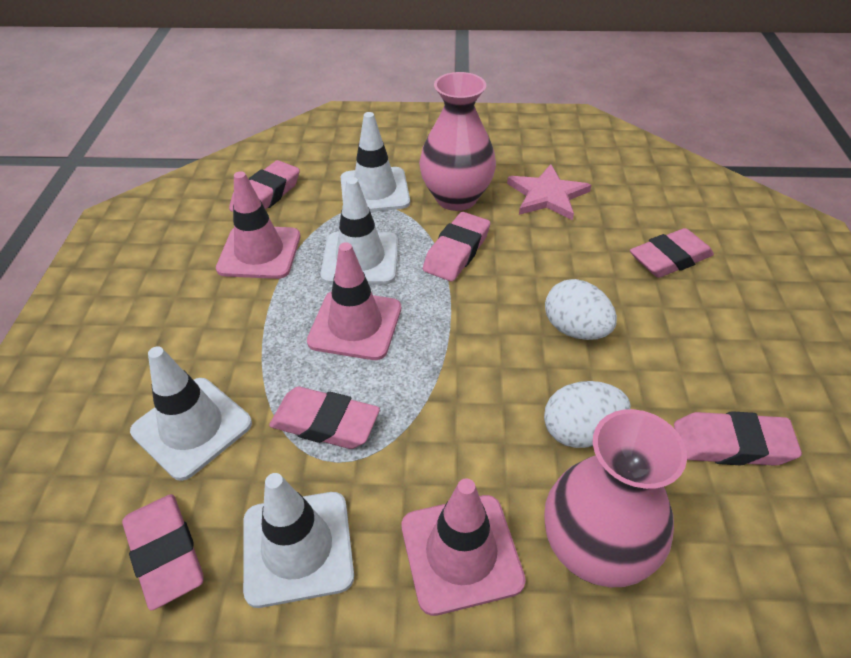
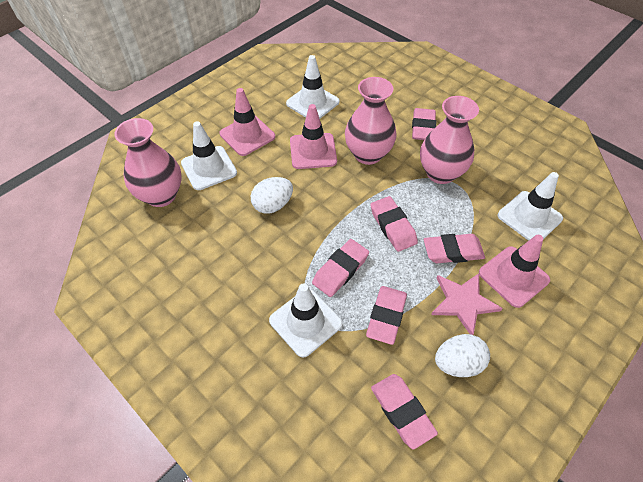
pink vase: 2 -> 3

